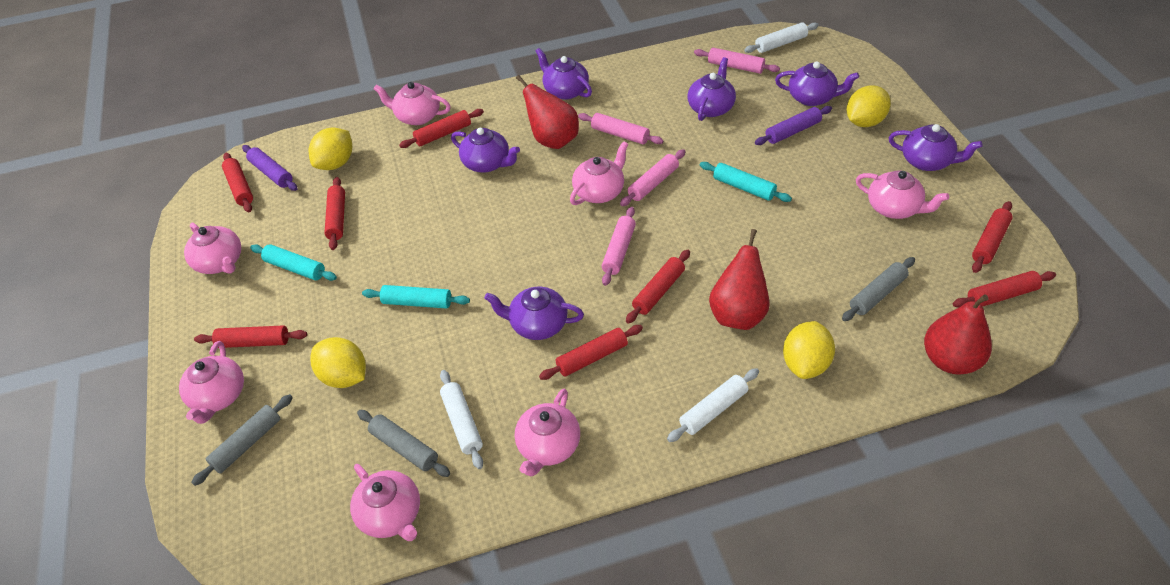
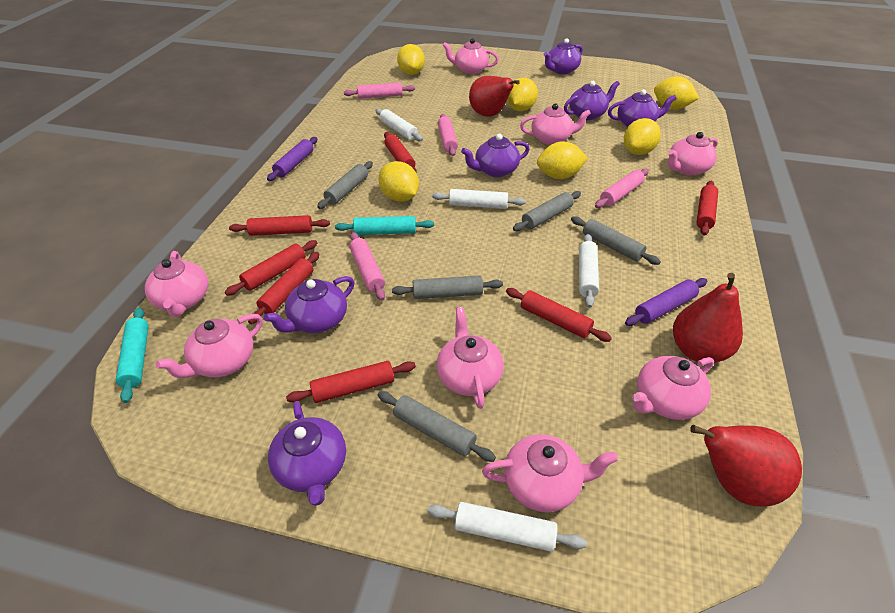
grey rolling pin: 3 -> 5
pink teapot: 7 -> 8
red rolling pin: 8 -> 7
turquoise rolling pin: 3 -> 2
white rolling pin: 3 -> 4
yellow lemon: 4 -> 6

